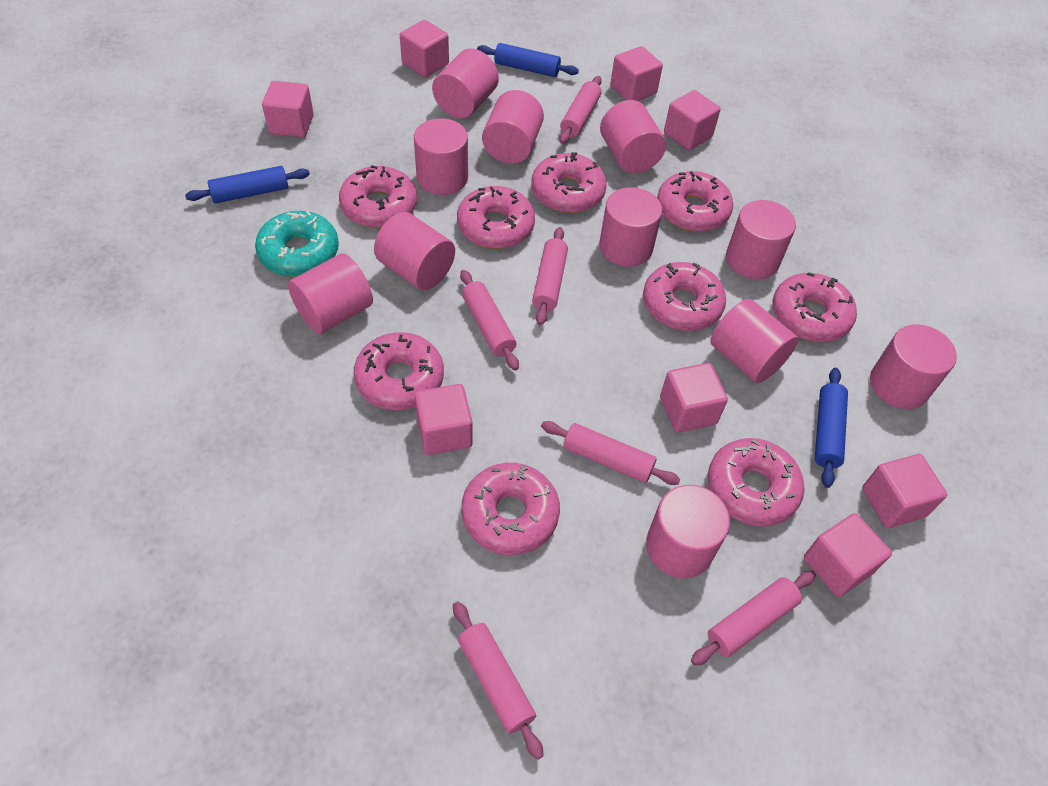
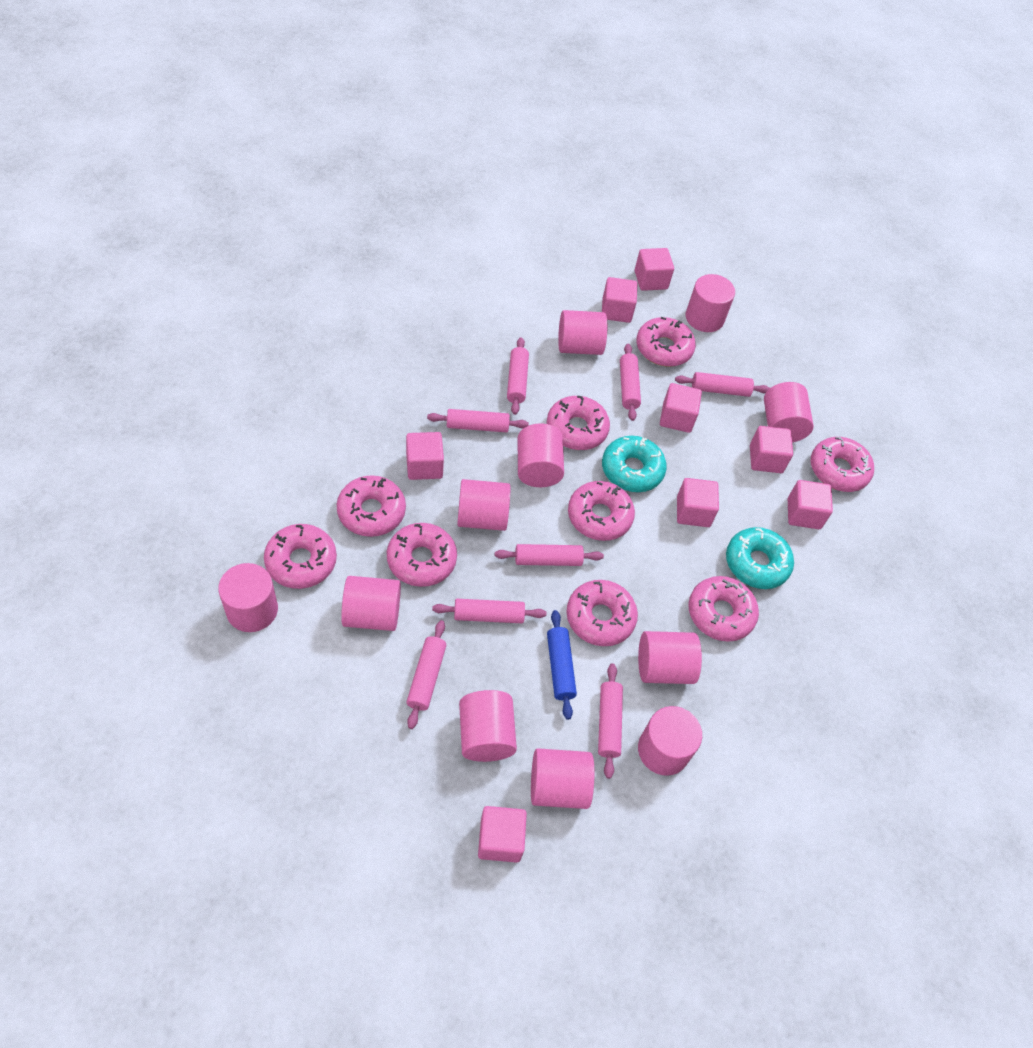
blue rolling pin: 3 -> 1
pink rolling pin: 6 -> 8
turquoise donut: 1 -> 2

